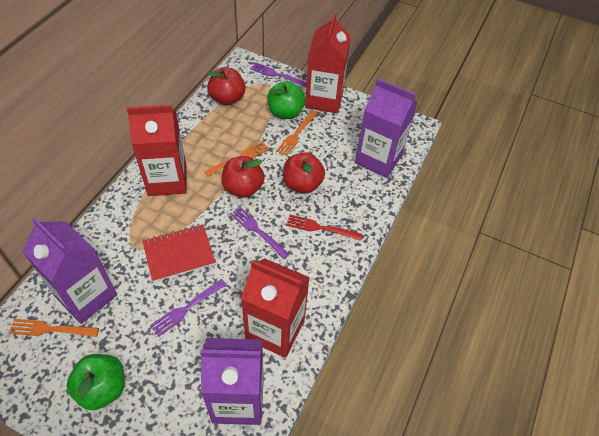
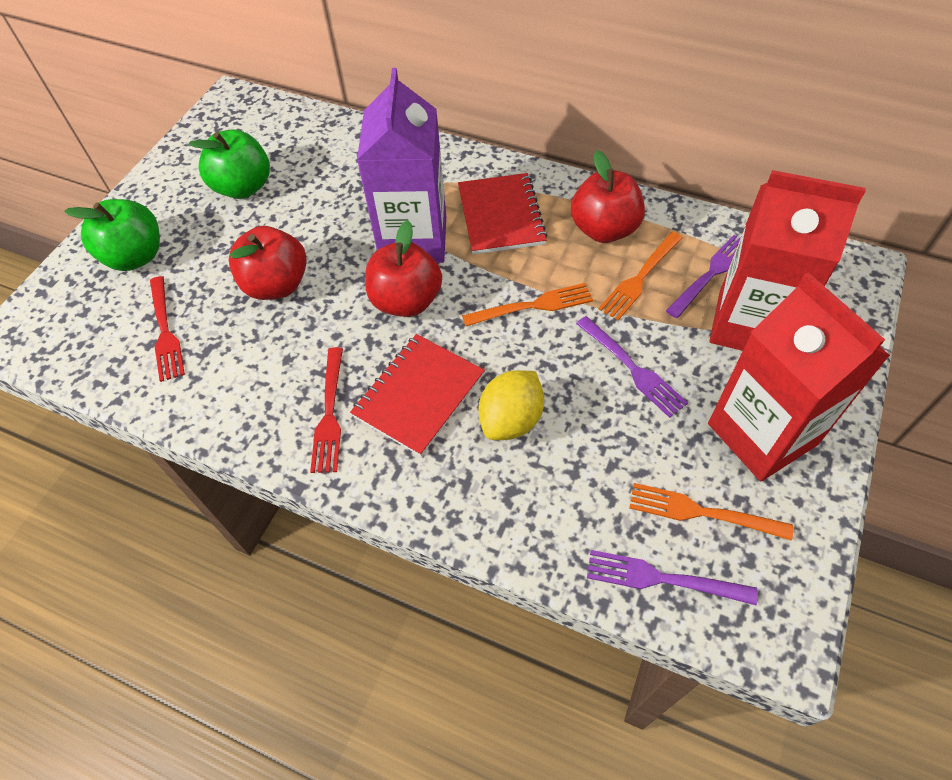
purple carton: 3 -> 1
red carton: 3 -> 2
red fork: 1 -> 2
red notebook: 1 -> 2
yellow lemon: 0 -> 1

